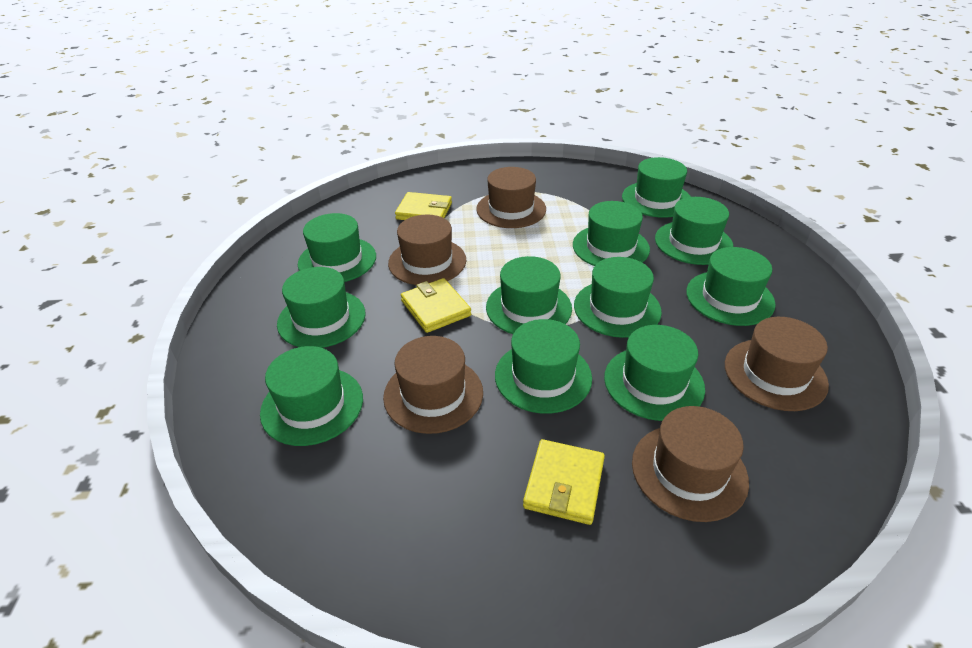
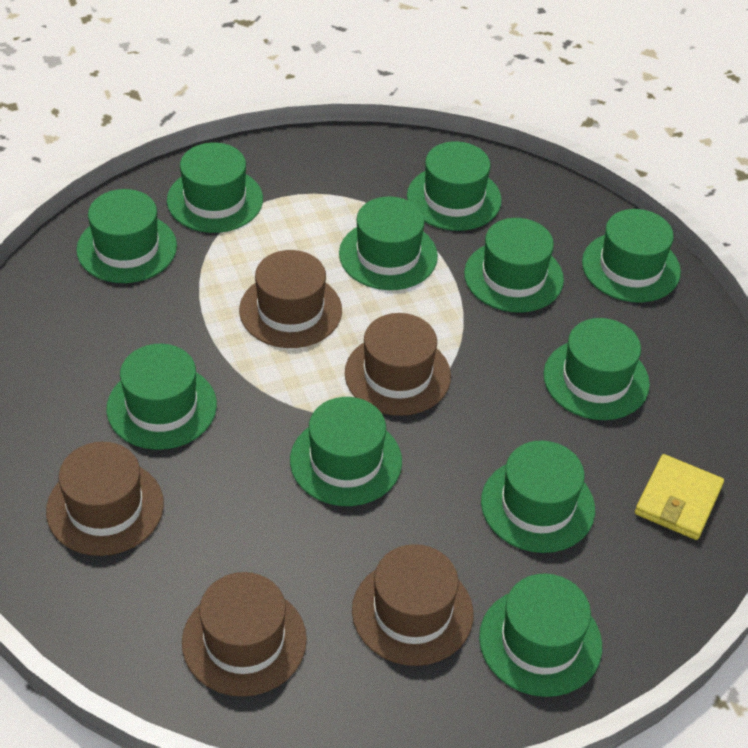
yellow wallet: 3 -> 1

